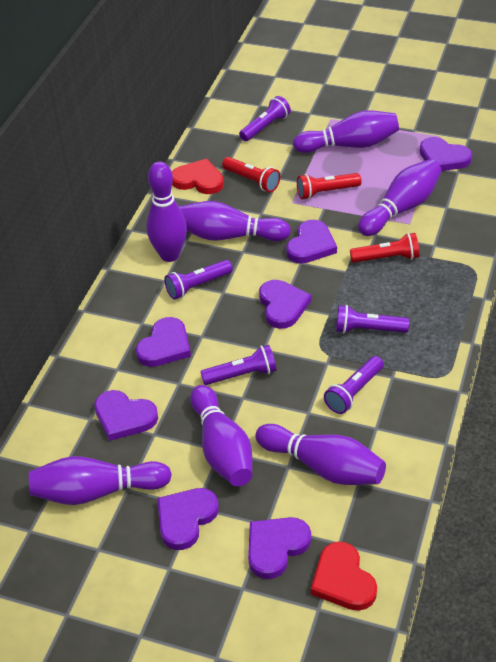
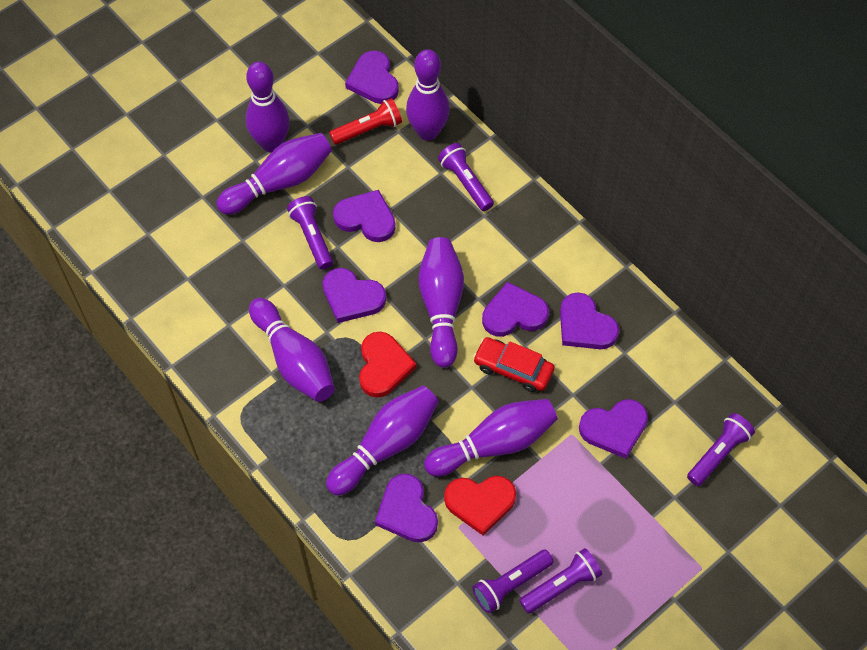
red car: 0 -> 1
red flashlight: 3 -> 1

